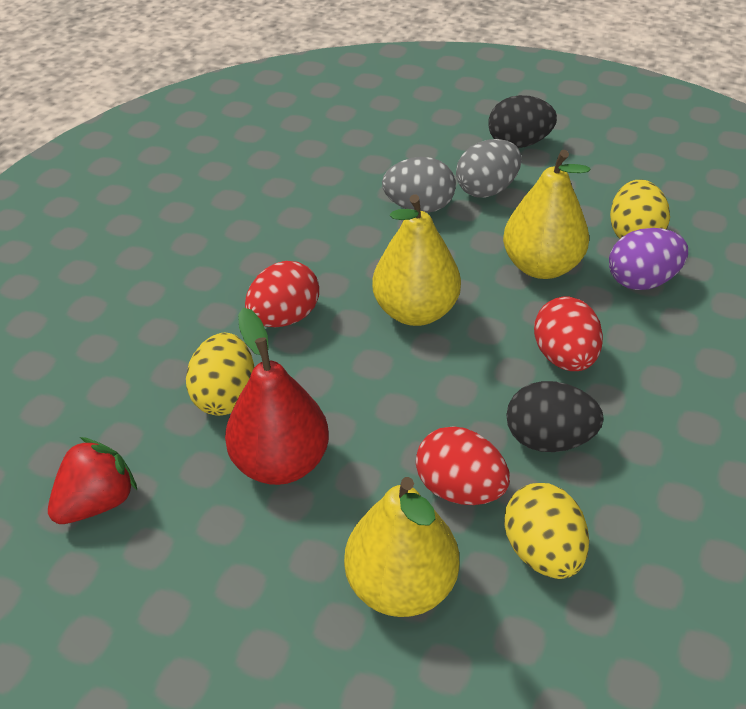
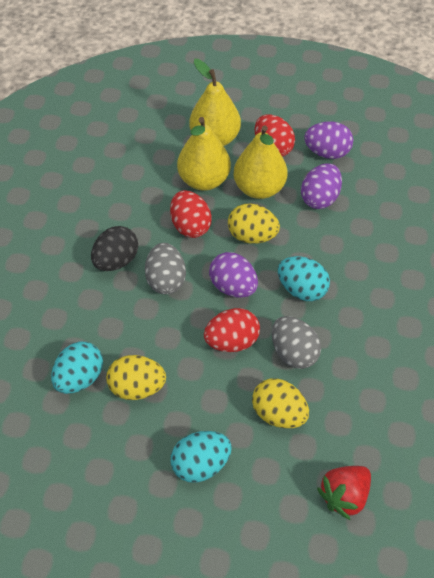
black egg: 2 -> 1
purple egg: 1 -> 3
red pear: 1 -> 0
turquoise egg: 0 -> 3

